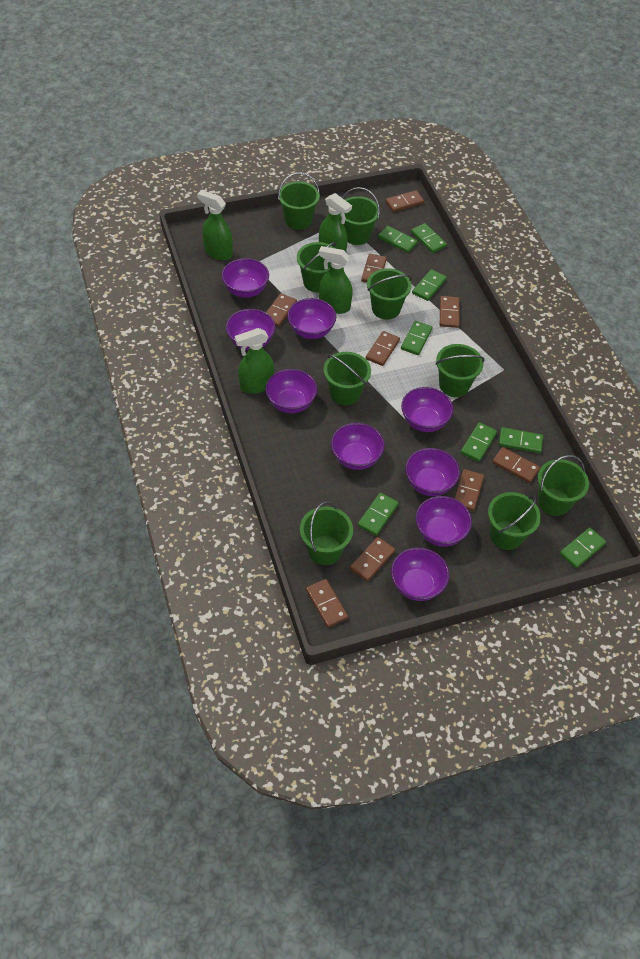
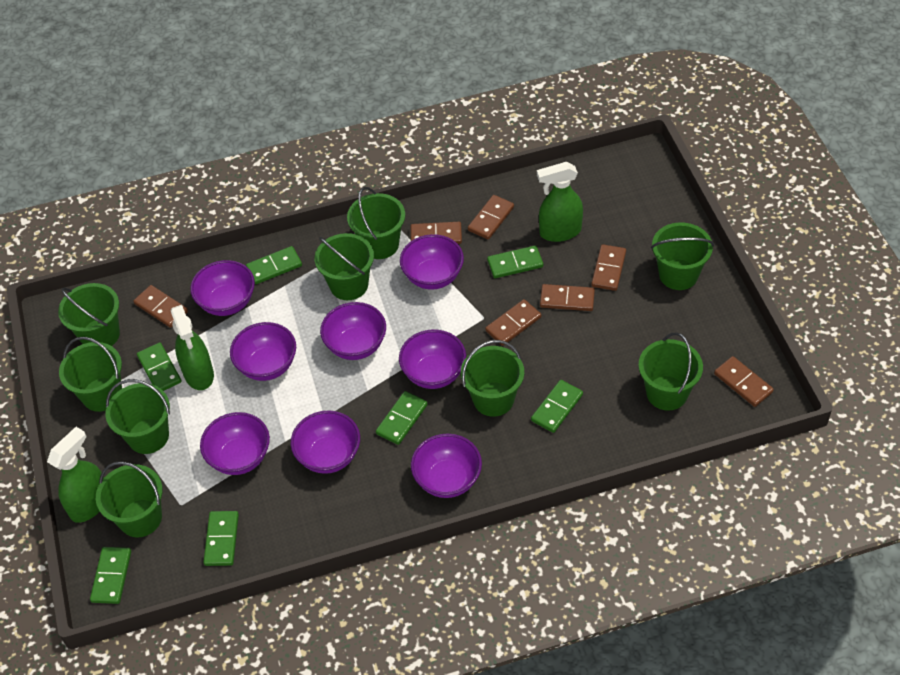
brown domino: 9 -> 7
green domino: 8 -> 7
green spray bottle: 4 -> 3
purple bowl: 9 -> 8

